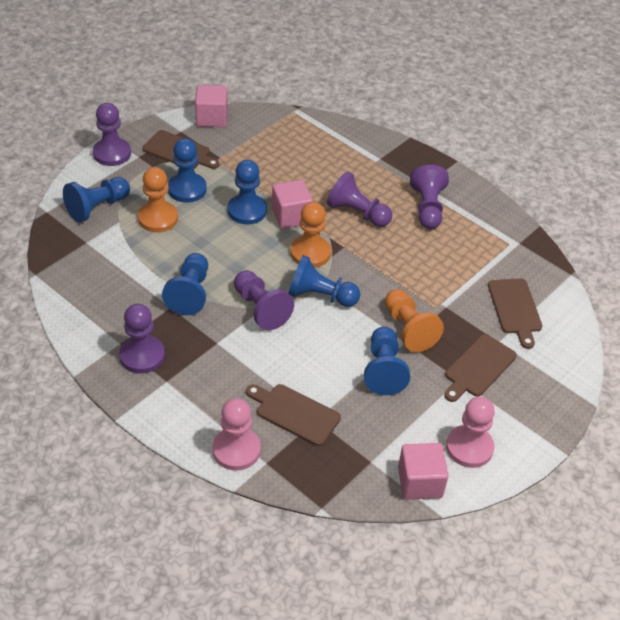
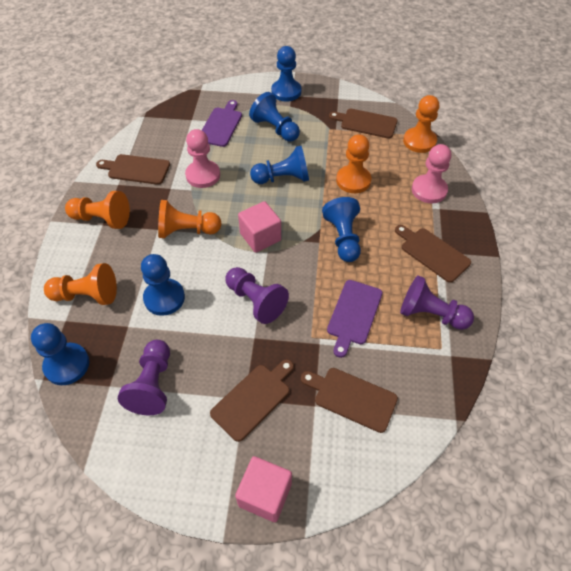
brown cutting board: 4 -> 5
orange pawn: 3 -> 5
pink cube: 3 -> 2
purple cutting board: 0 -> 2
purple pawn: 5 -> 3

